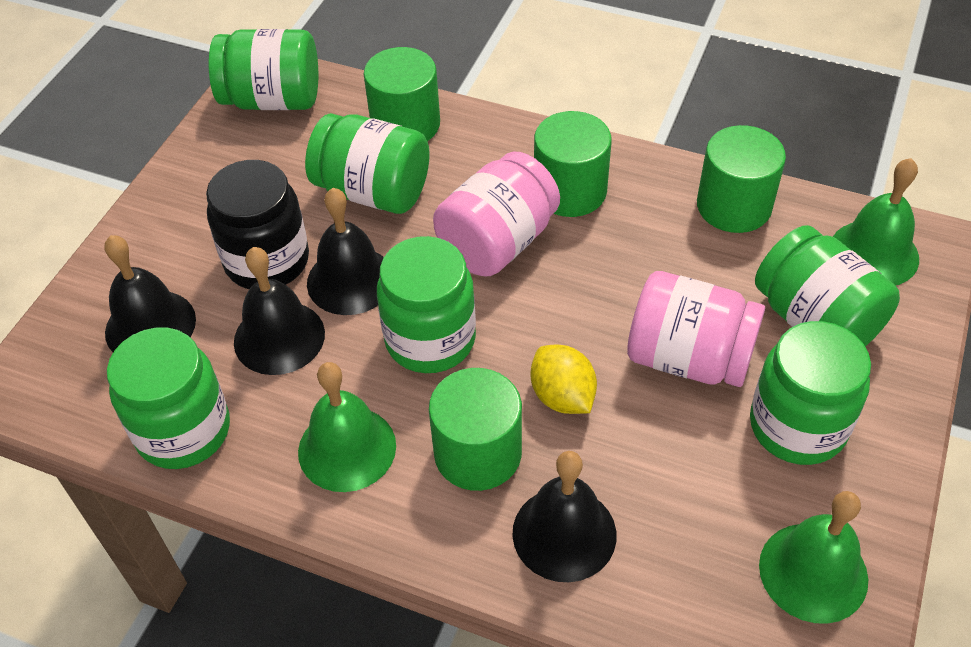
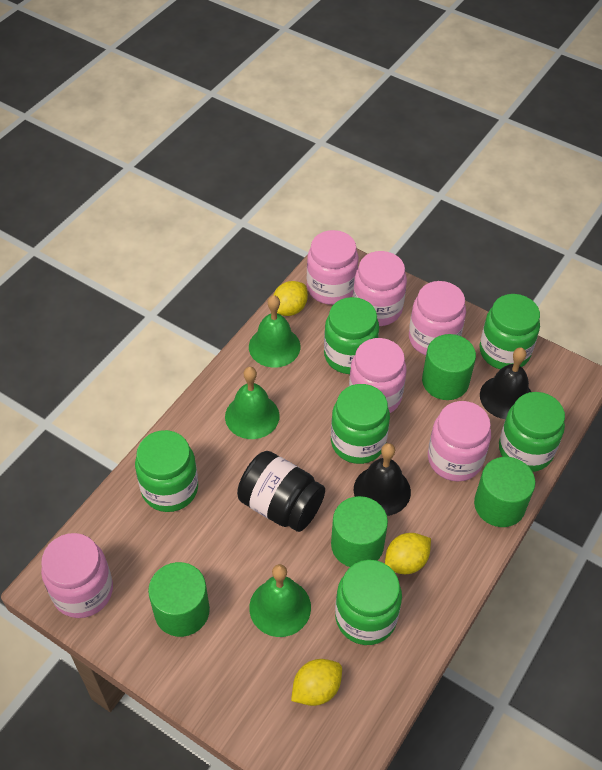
black bell: 4 -> 2
pink jar: 2 -> 6
yellow lemon: 1 -> 3

